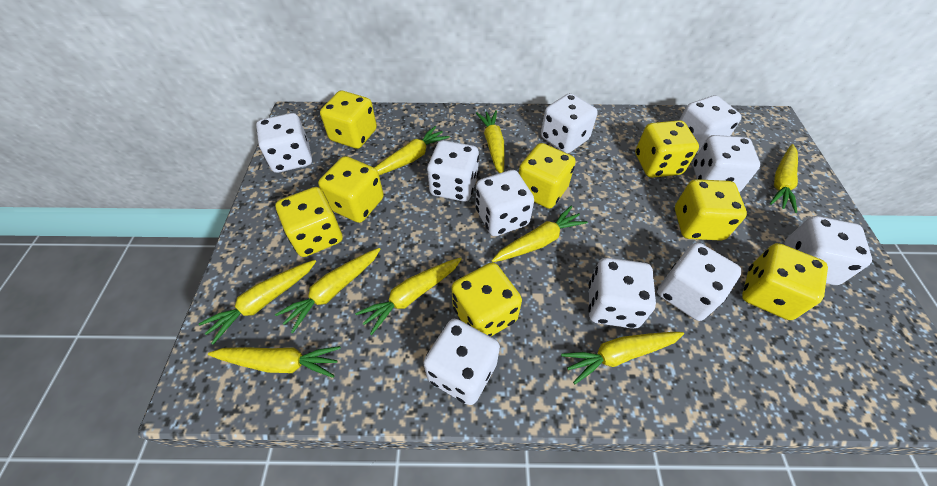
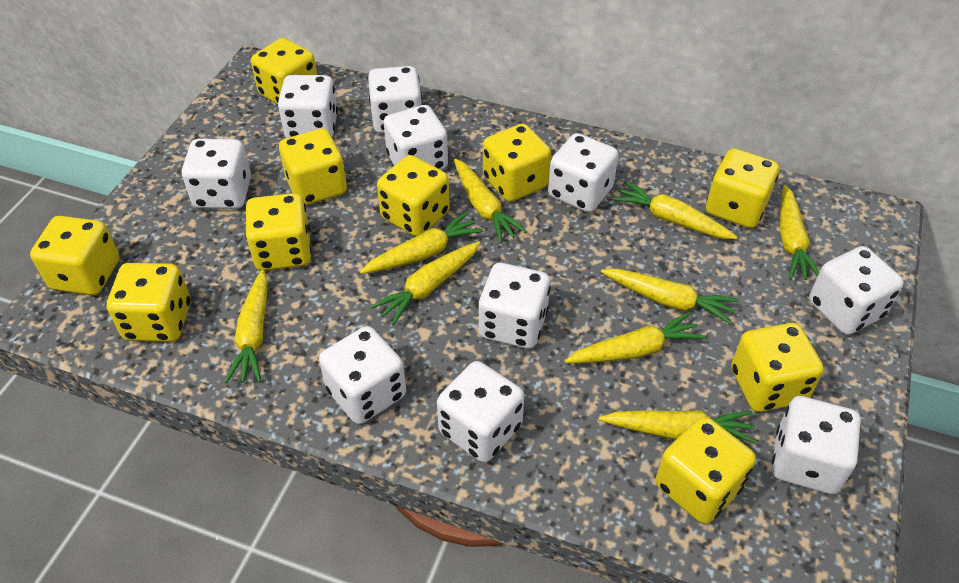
yellow dice: 8 -> 10

